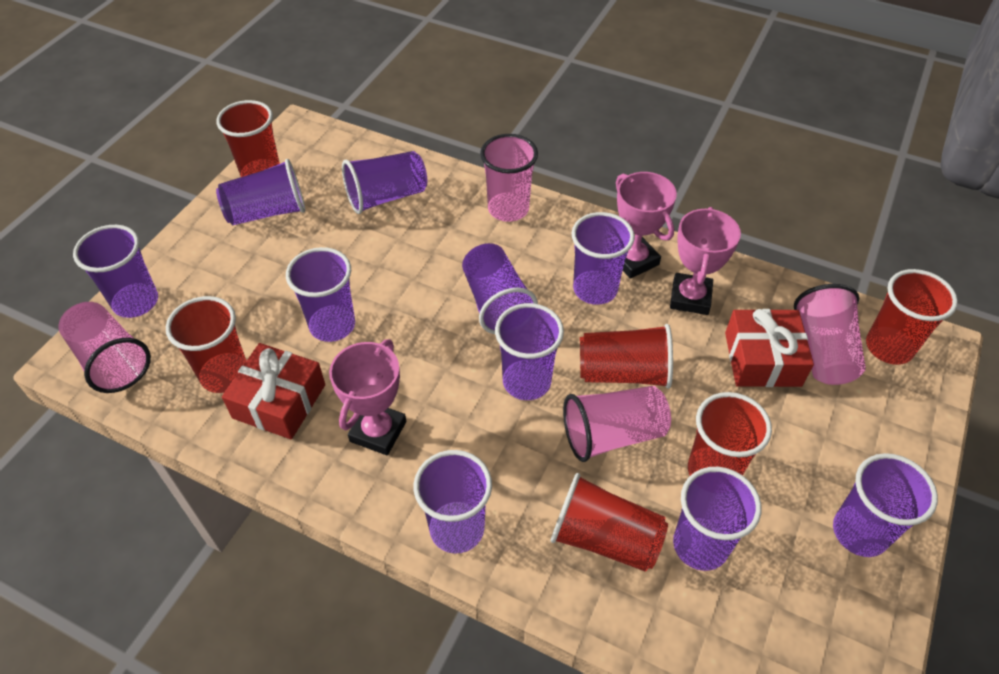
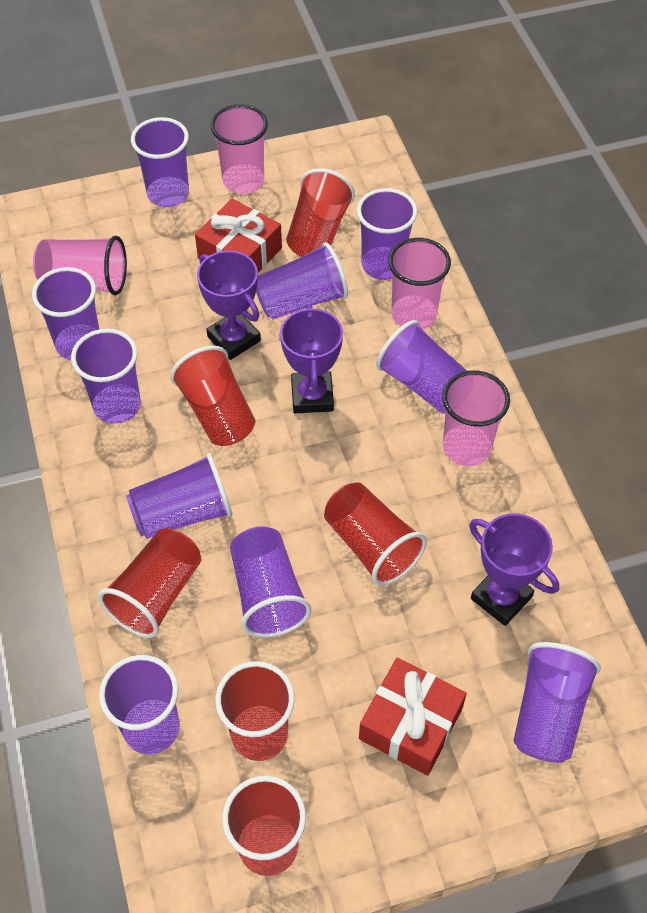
pink trophy: 3 -> 0
purple trophy: 0 -> 3

